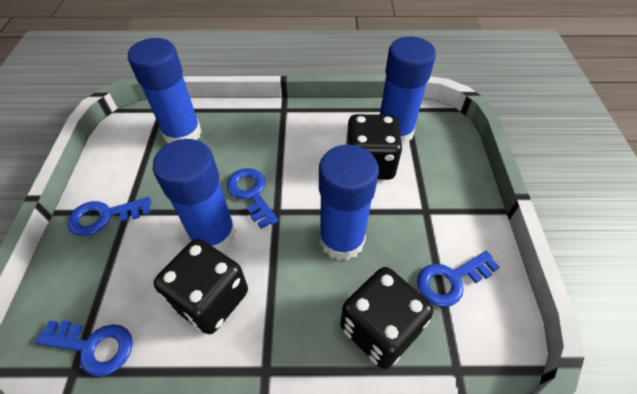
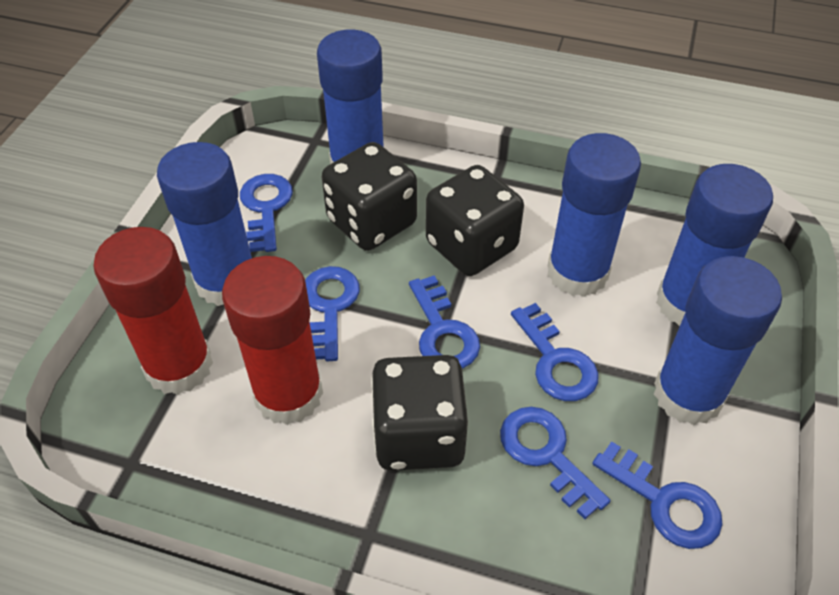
blue glue stick: 4 -> 5
blue key: 4 -> 6
red glue stick: 0 -> 2

